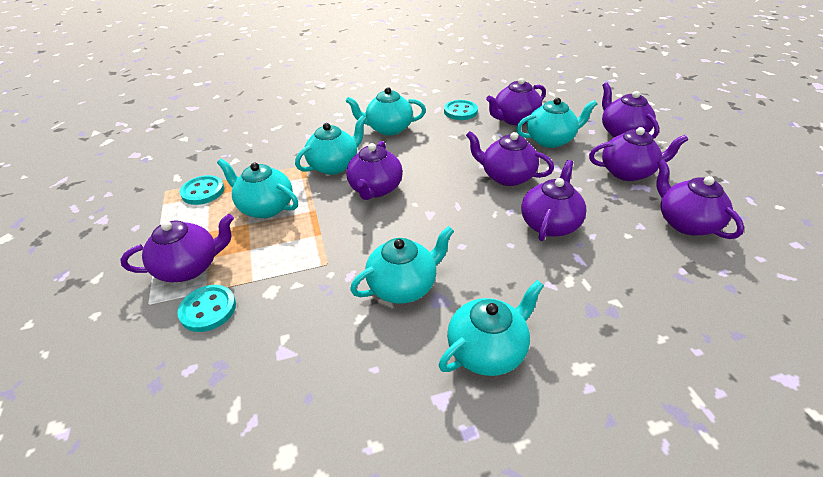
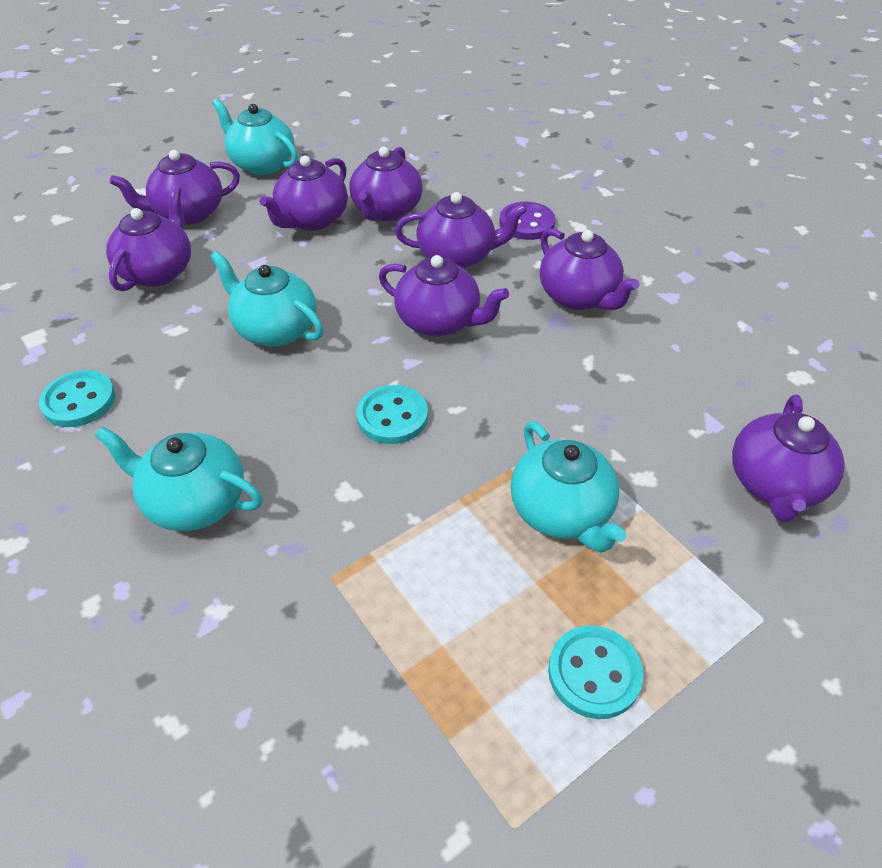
purple button: 0 -> 1
turquoise teapot: 6 -> 4

